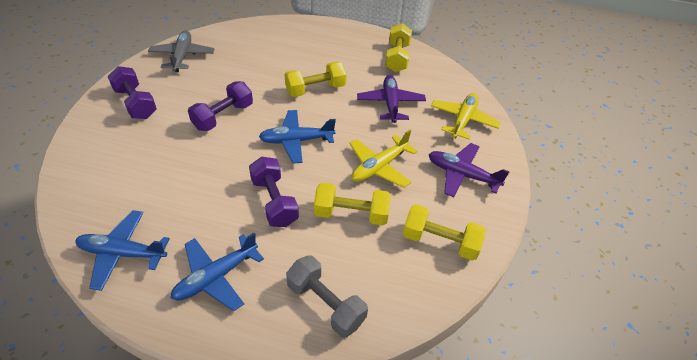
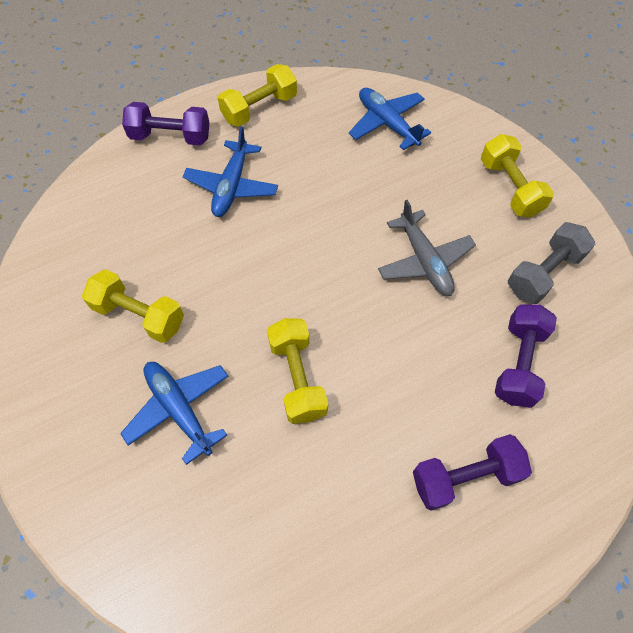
purple plane: 2 -> 0
yellow plane: 2 -> 0

